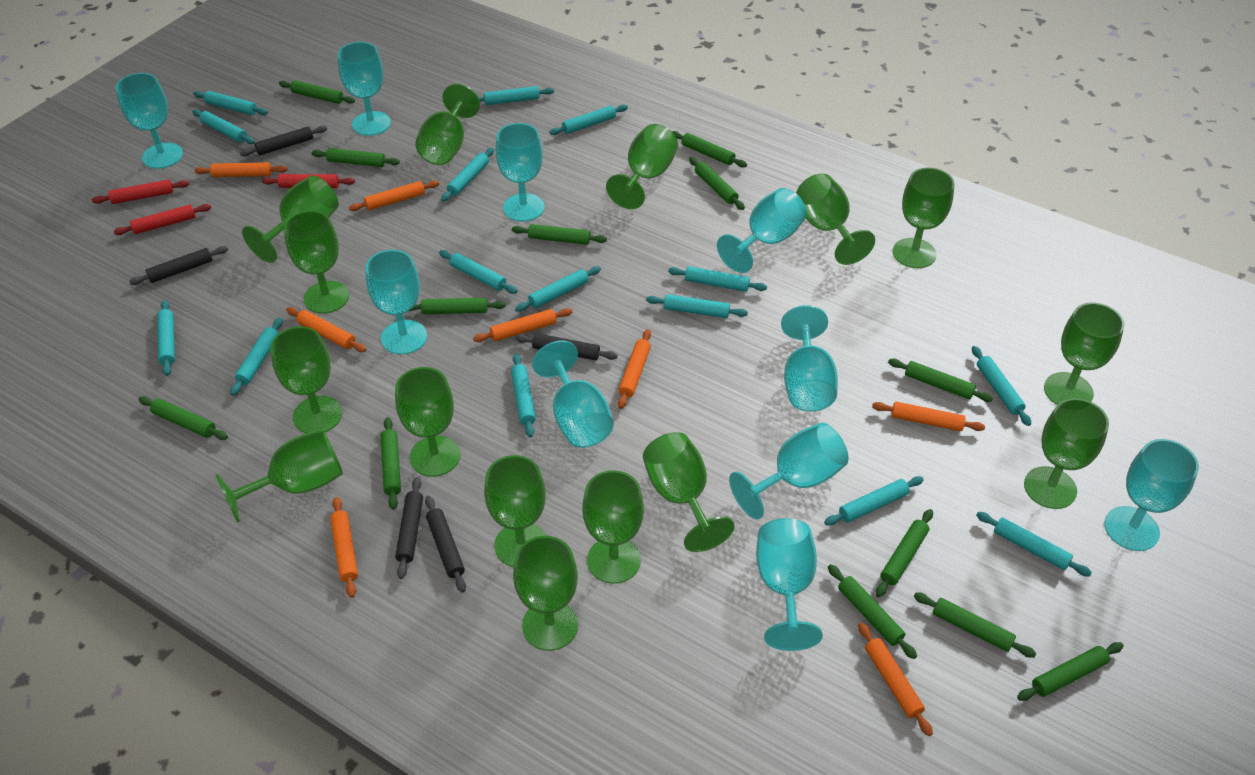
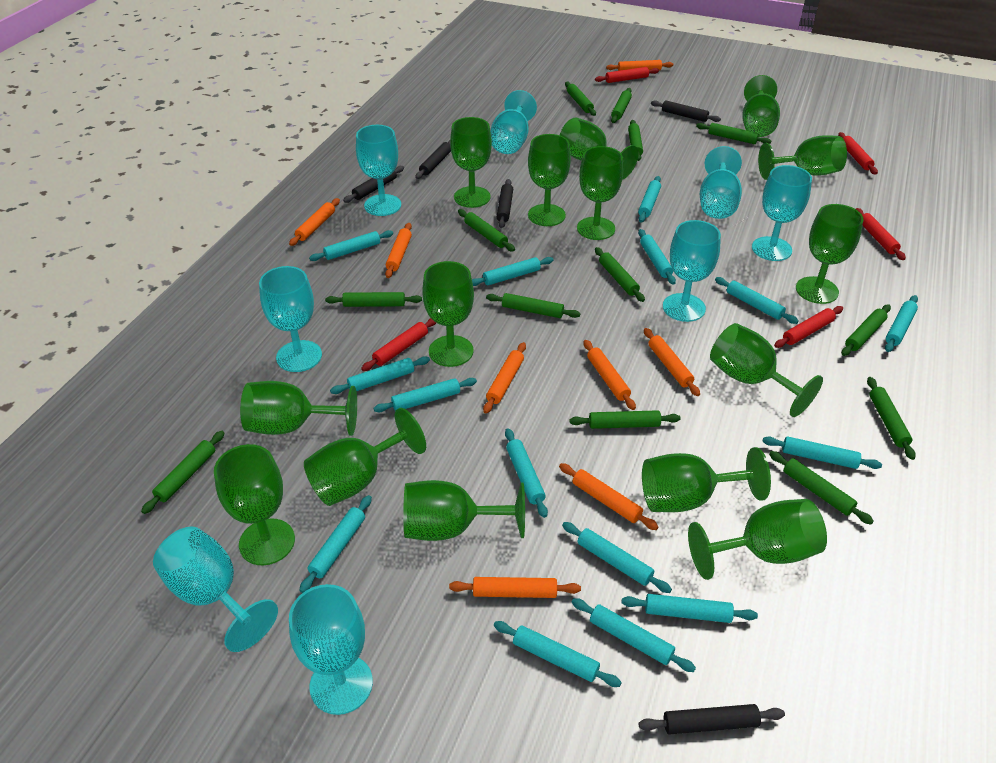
red rolling pin: 3 -> 5
turquoise goblet: 10 -> 8

